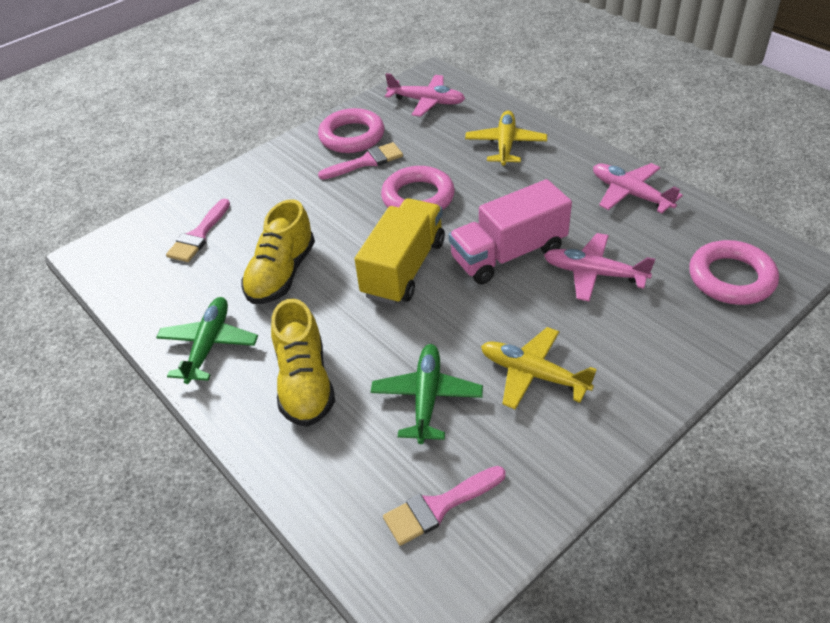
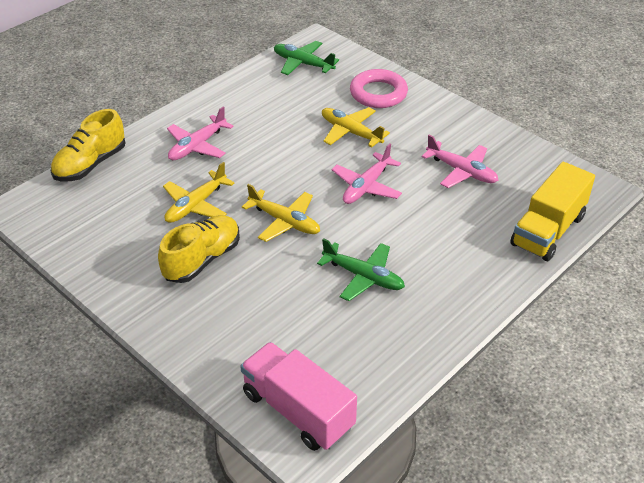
pink brush: 3 -> 0
pink ring: 3 -> 1
yellow plane: 2 -> 3

